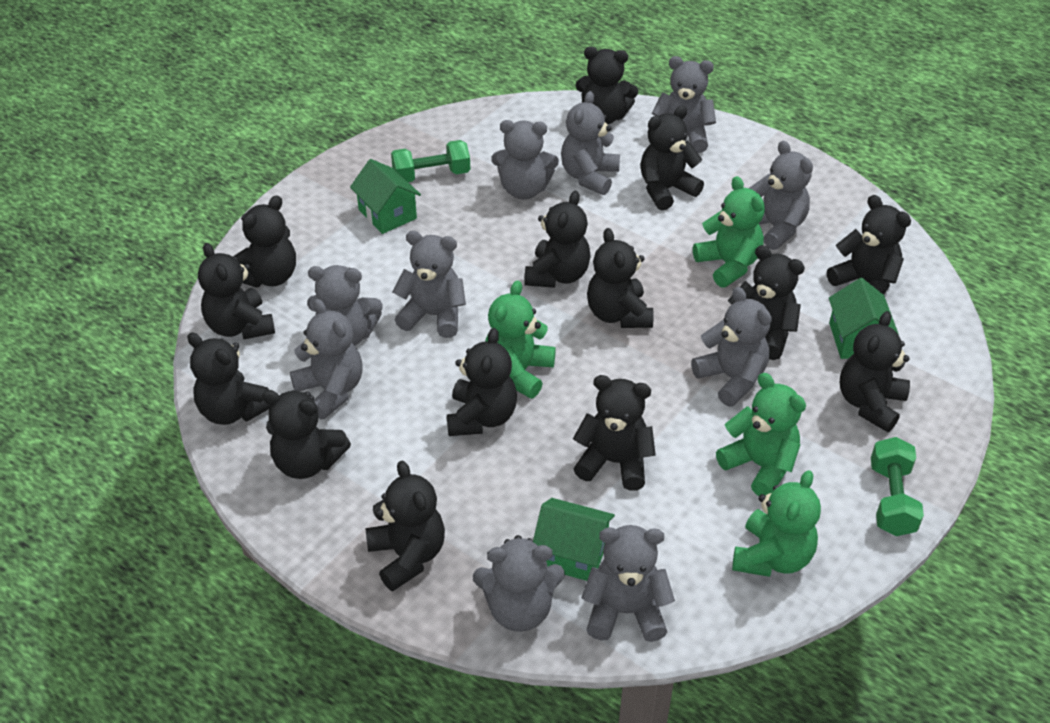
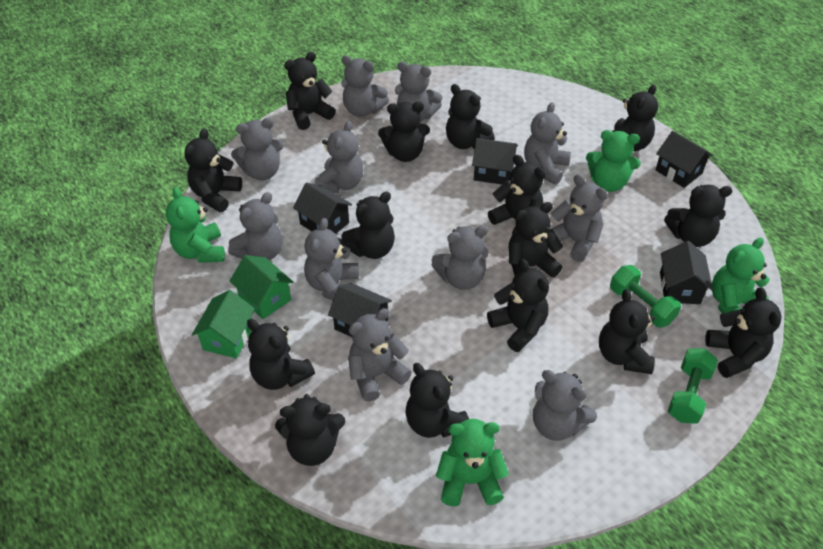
black house: 0 -> 5
black teddy bear: 14 -> 15
green house: 3 -> 2
grey teddy bear: 10 -> 11

